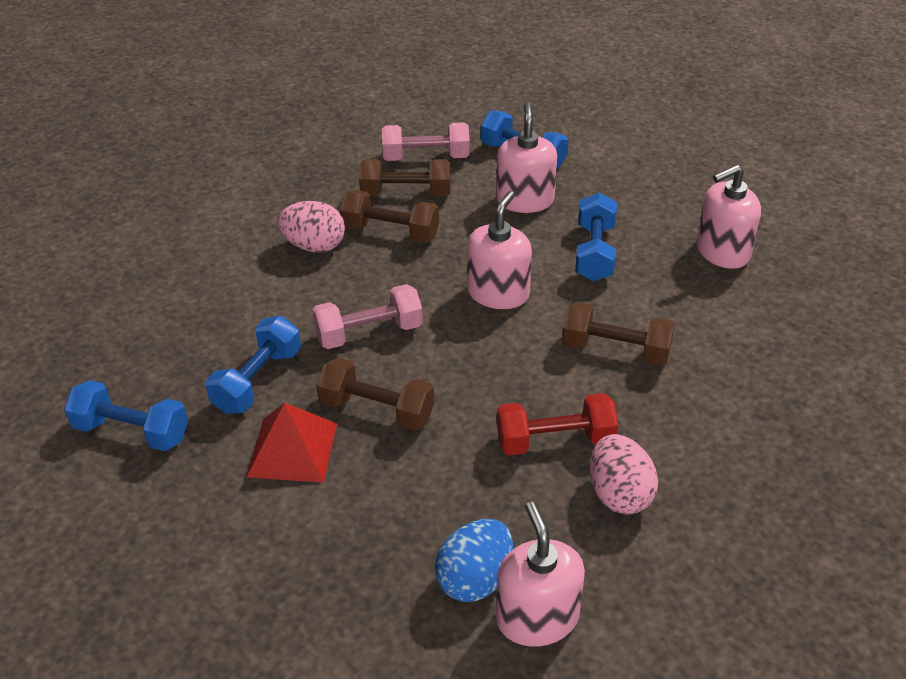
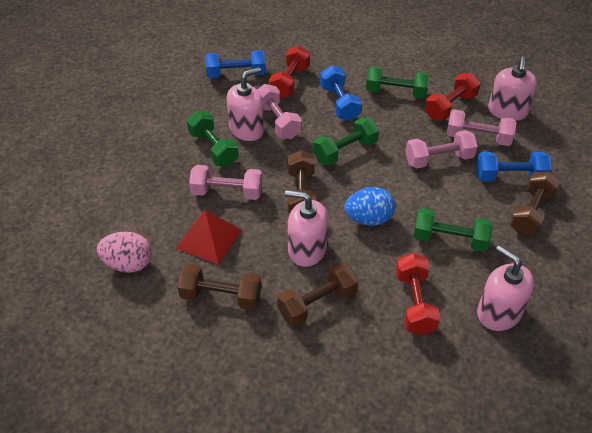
blue dumbbell: 4 -> 3
green dumbbell: 0 -> 4
pink dumbbell: 2 -> 4
pink egg: 2 -> 1
red dumbbell: 1 -> 3

